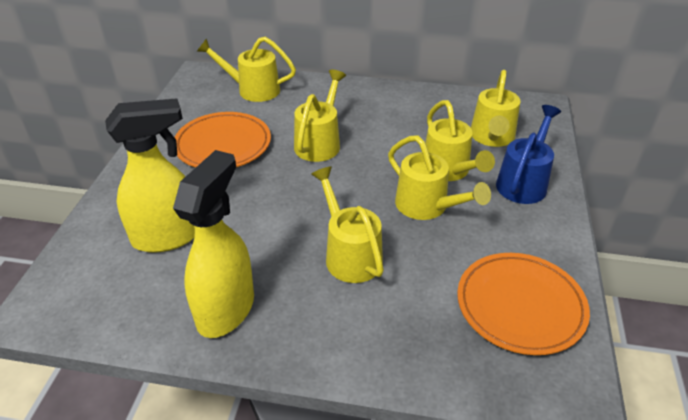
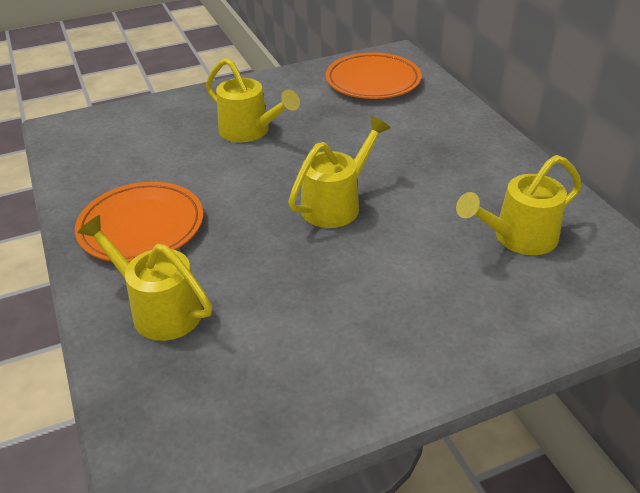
blue watering can: 1 -> 0
yellow spray bottle: 2 -> 0
yellow watering can: 6 -> 4

